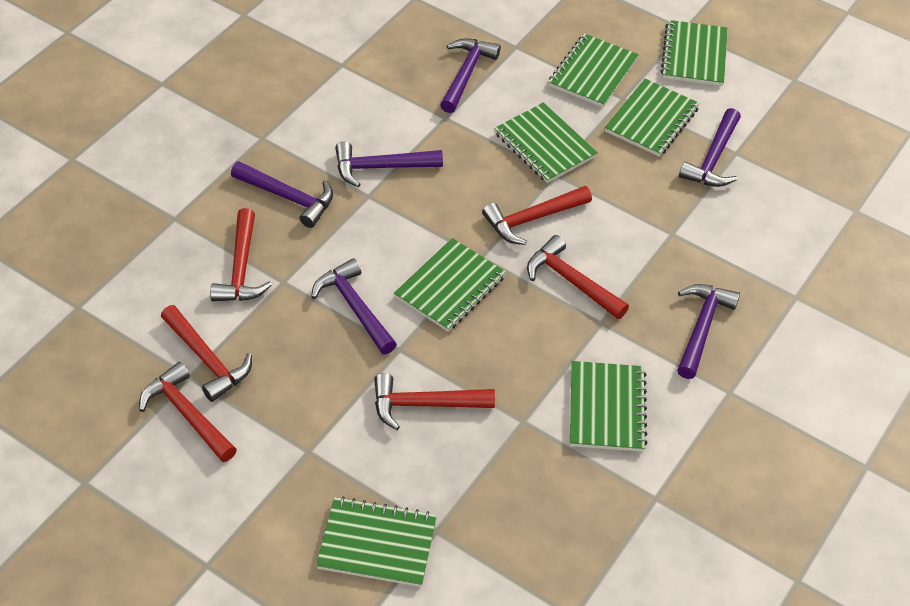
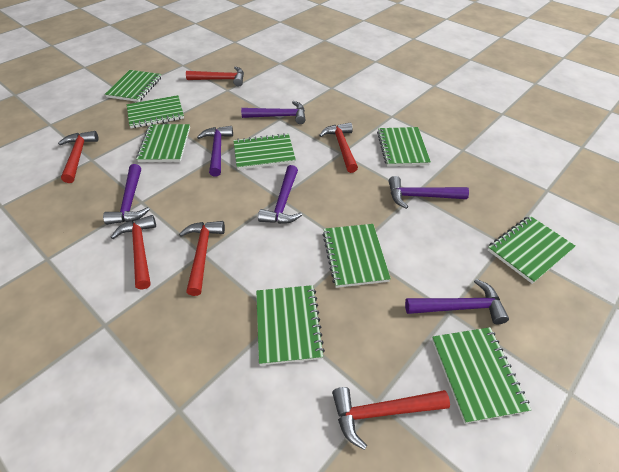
green notebook: 7 -> 9

